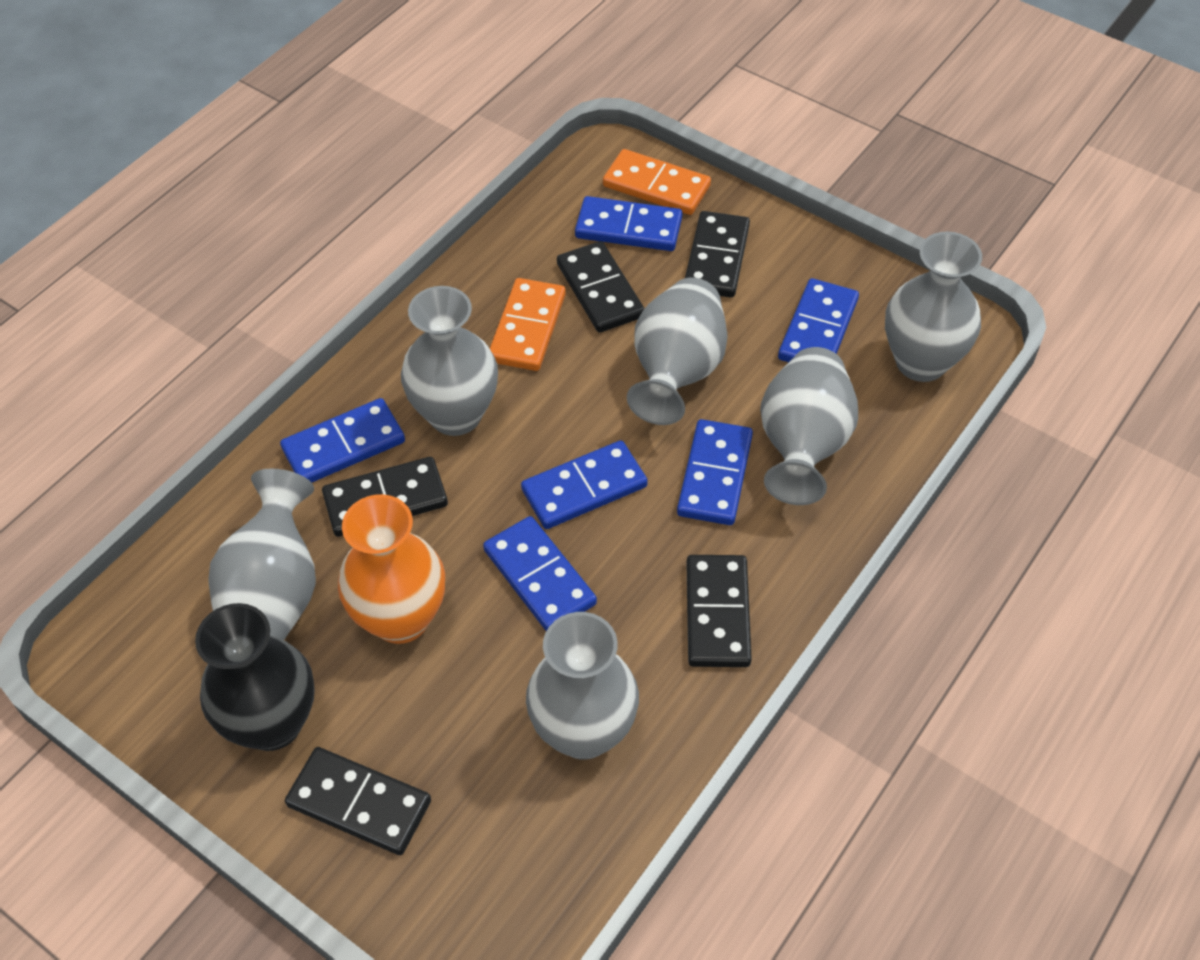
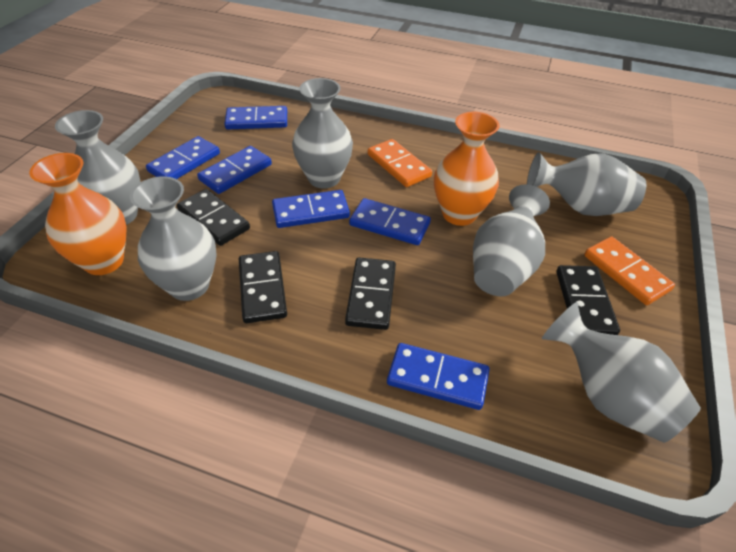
black domino: 5 -> 4
black vase: 1 -> 0
orange vase: 1 -> 2

